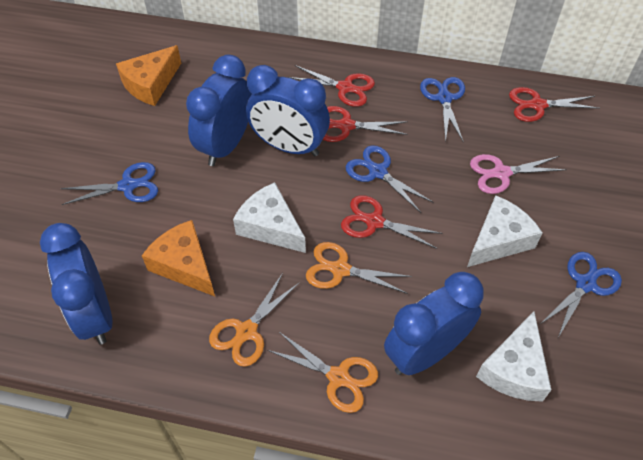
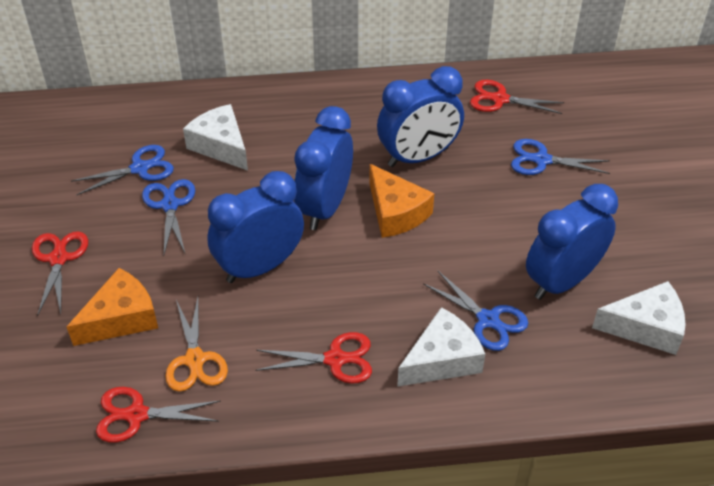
orange scissors: 3 -> 1
pink scissors: 1 -> 0

